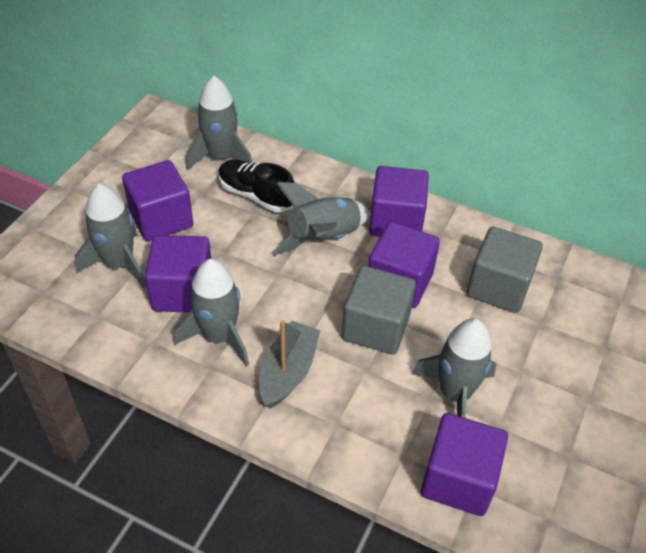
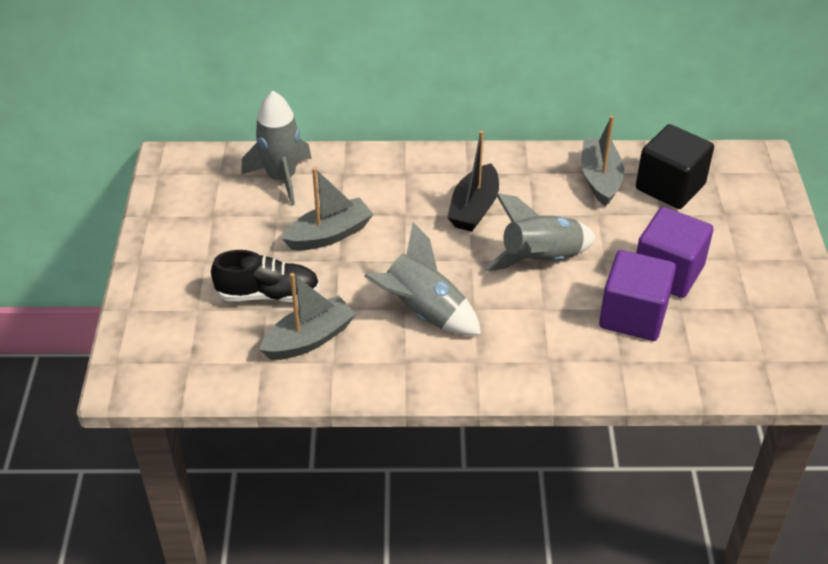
black boat: 0 -> 1
black cube: 0 -> 1
grey boat: 1 -> 3
grey cube: 2 -> 0
grey rocket: 5 -> 3
purple cube: 5 -> 2

